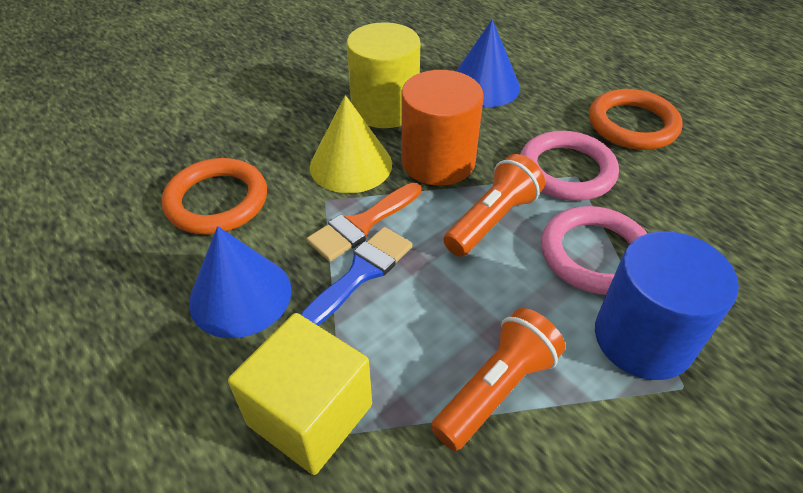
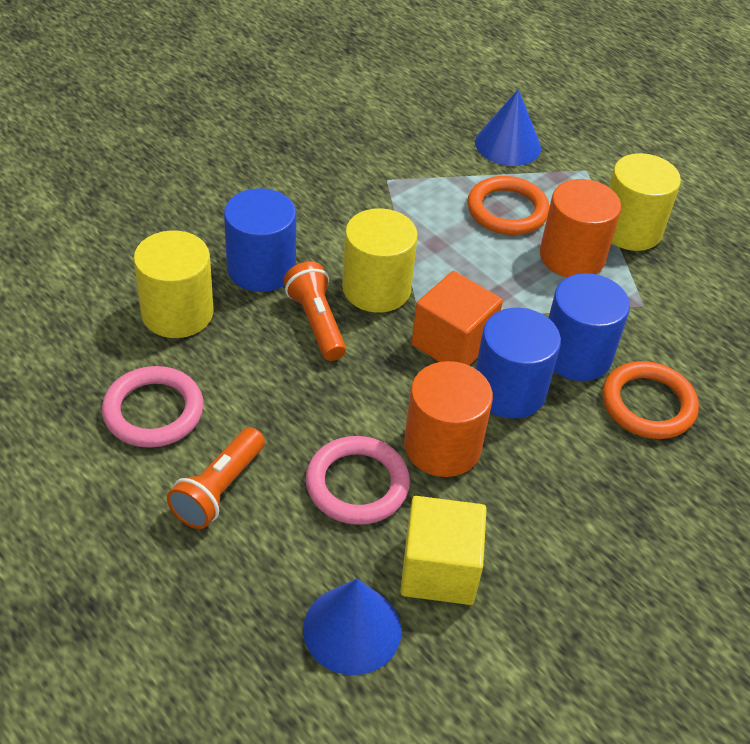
blue brush: 1 -> 0
blue cylinder: 1 -> 3
orange brush: 1 -> 0
orange cube: 0 -> 1
orange cylinder: 1 -> 2
yellow cone: 1 -> 0
yellow cylinder: 1 -> 3

